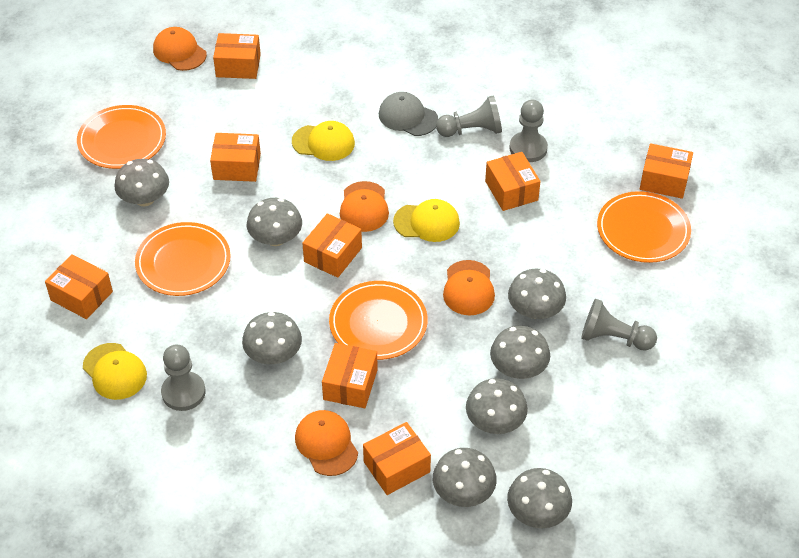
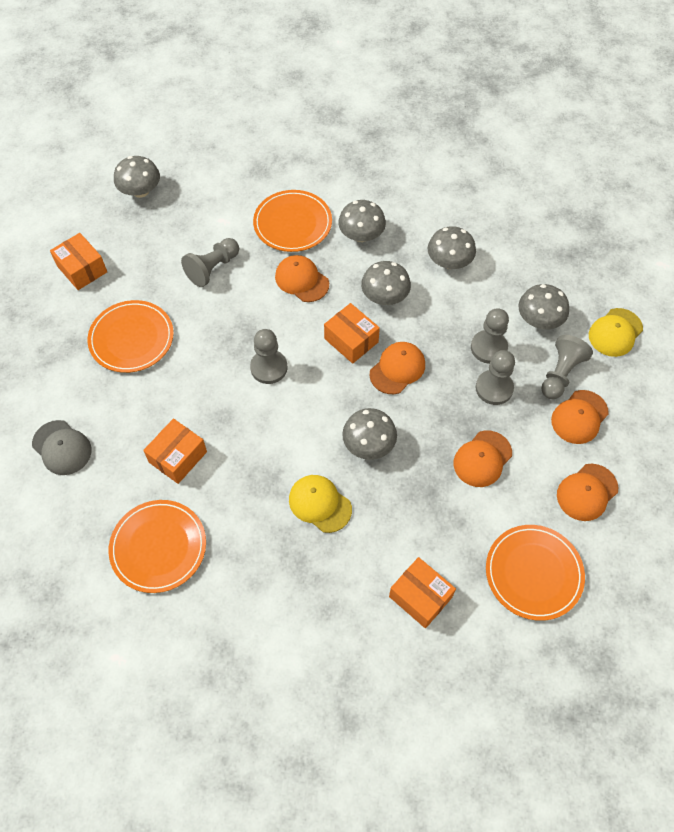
grey mushroom: 8 -> 6
grey pawn: 4 -> 5
orange box: 8 -> 4
orange cap: 4 -> 5
yellow cap: 3 -> 2

